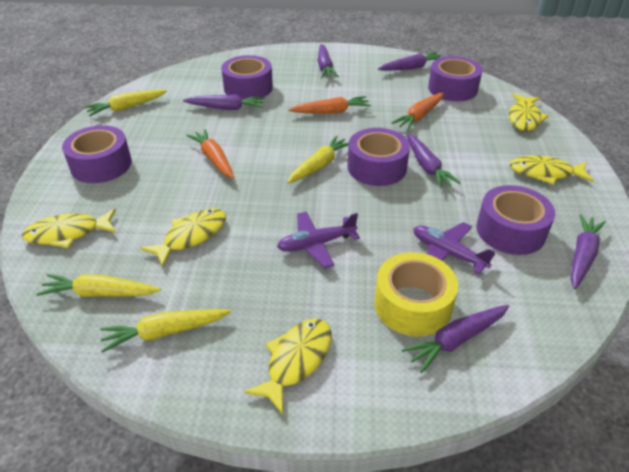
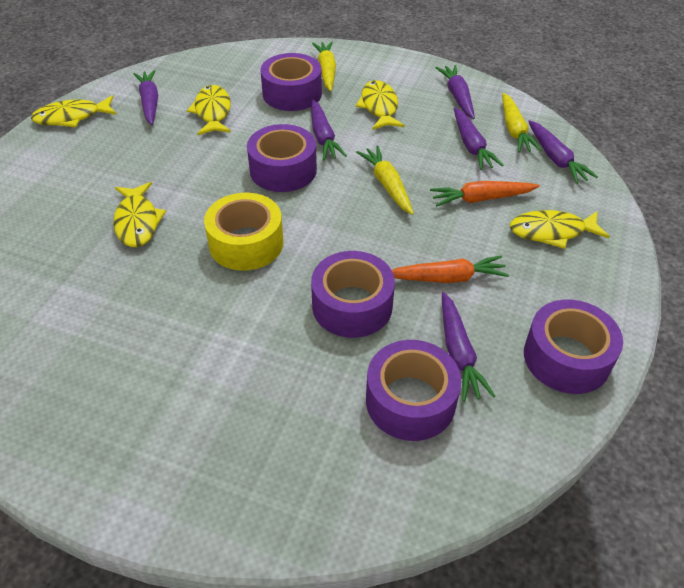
orange carrot: 3 -> 2
purple plane: 2 -> 0
yellow carrot: 4 -> 3

